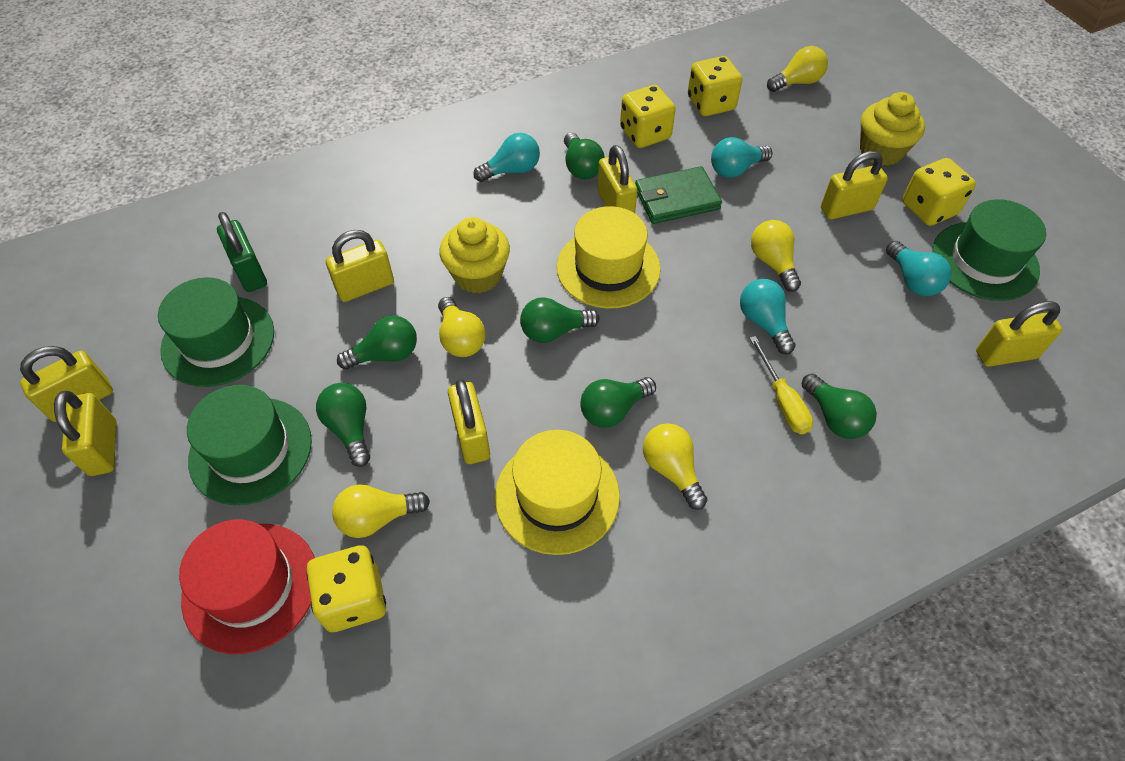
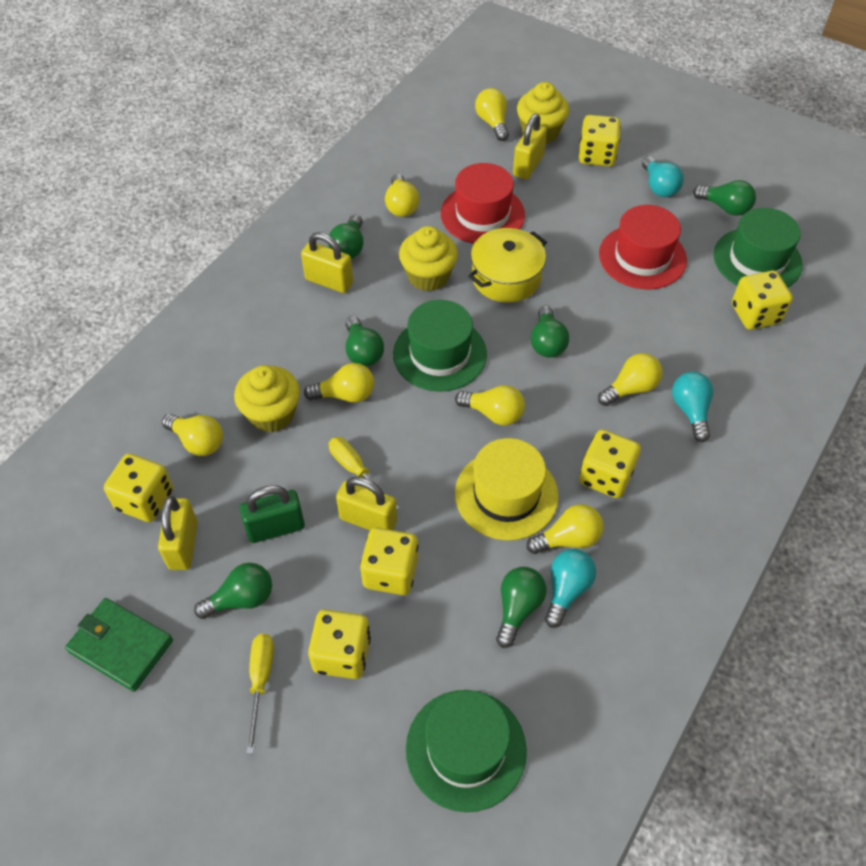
red hat: 1 -> 2
turquoise light bulb: 4 -> 3
yellow cupcake: 2 -> 3
yellow dice: 4 -> 6
yellow hat: 2 -> 1
yellow light bulb: 5 -> 7
yellow padlock: 7 -> 4
yellow pot: 0 -> 1
yellow screwdriver: 1 -> 2

